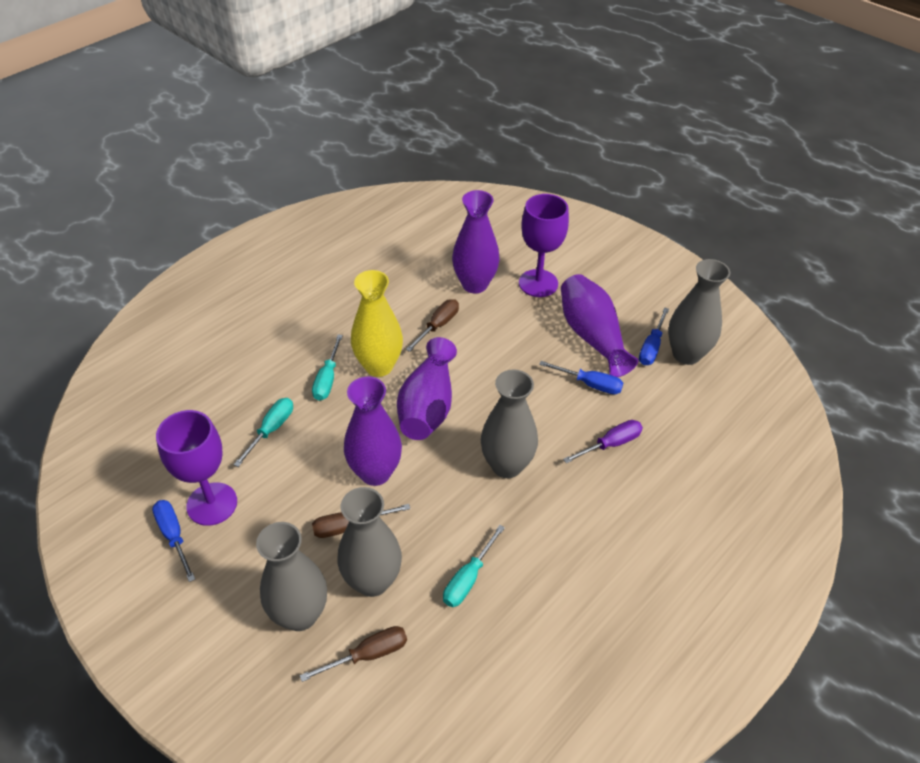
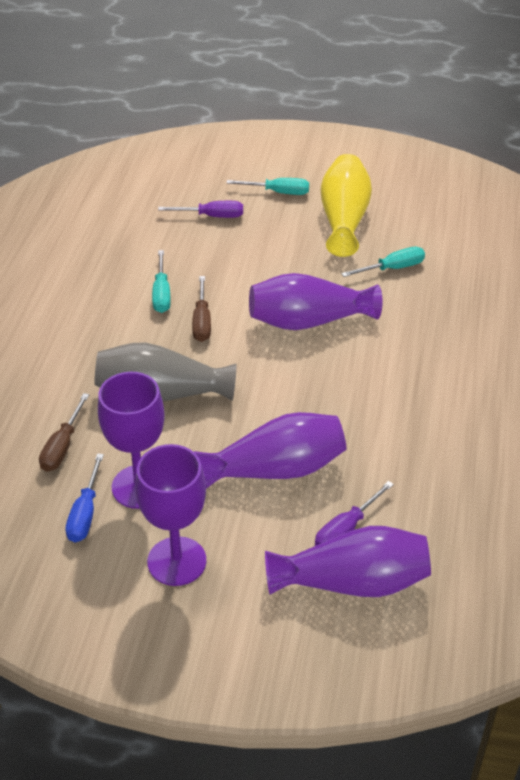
blue screwdriver: 3 -> 1
brown screwdriver: 3 -> 2
grey vase: 4 -> 1
purple screwdriver: 1 -> 2
purple vase: 4 -> 3

